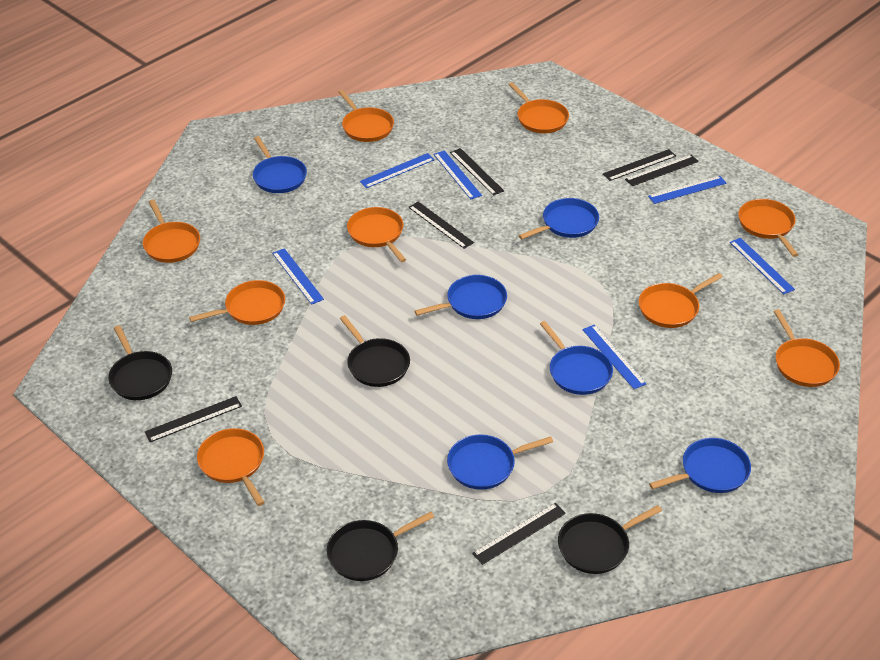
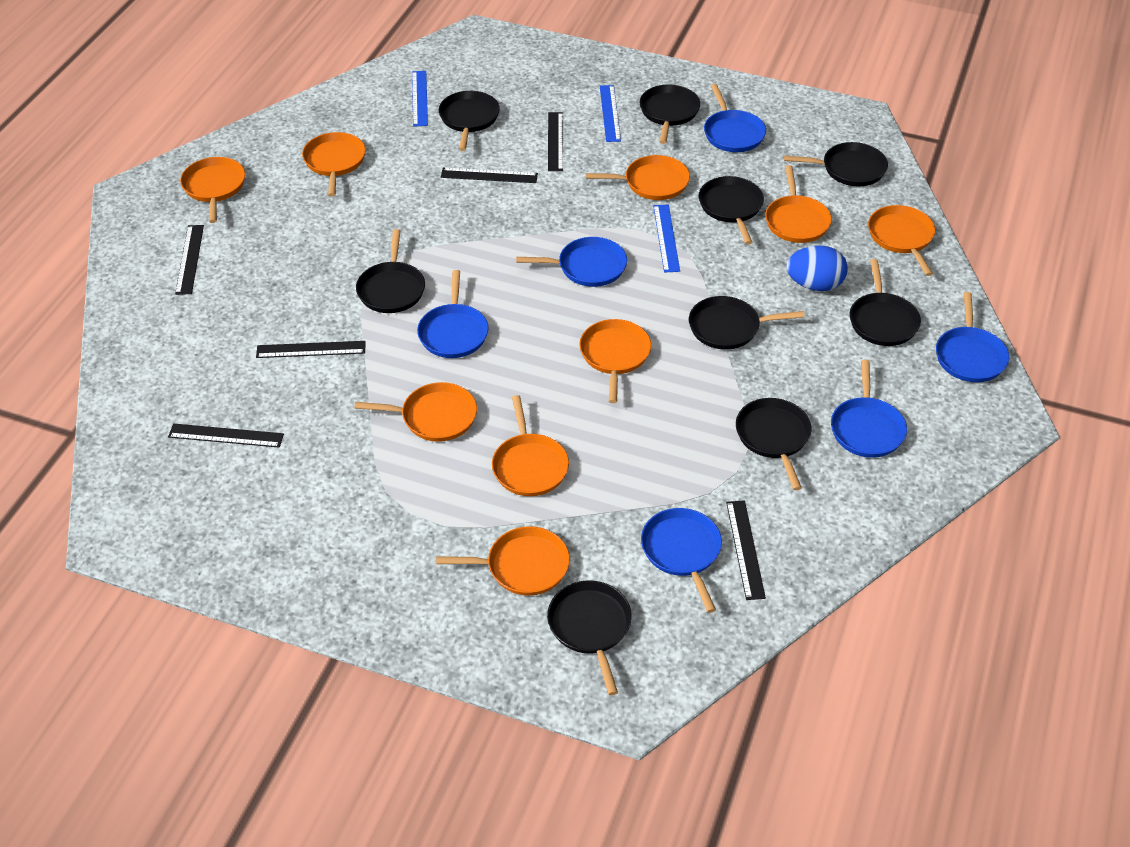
black pan: 4 -> 9
blue egg: 0 -> 1
blue ruler: 6 -> 3

